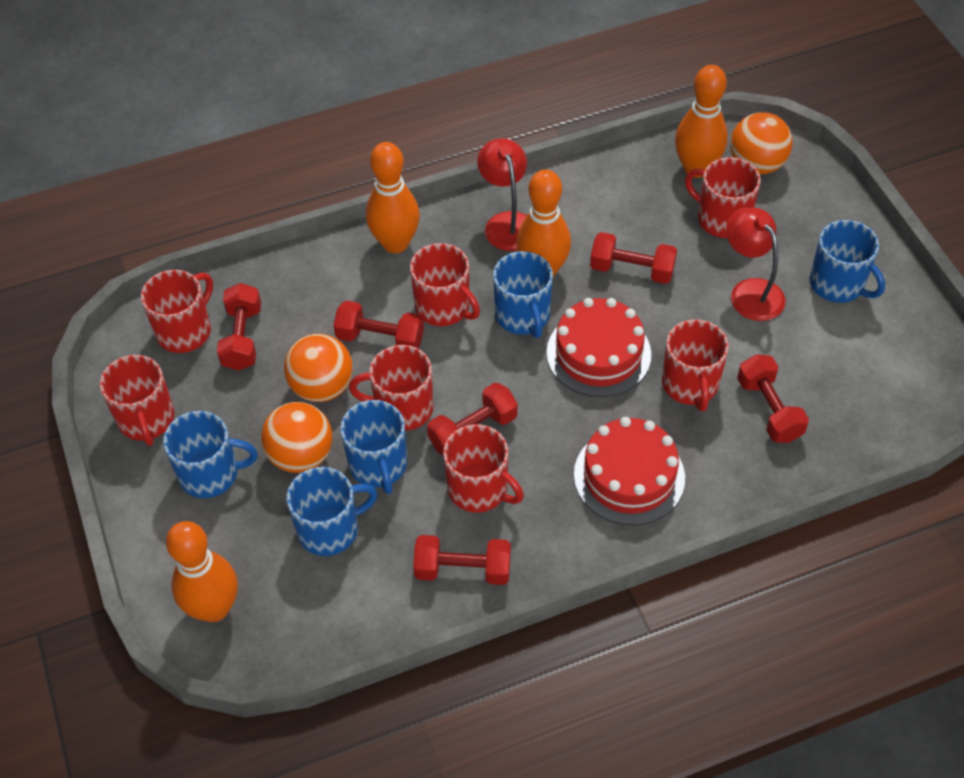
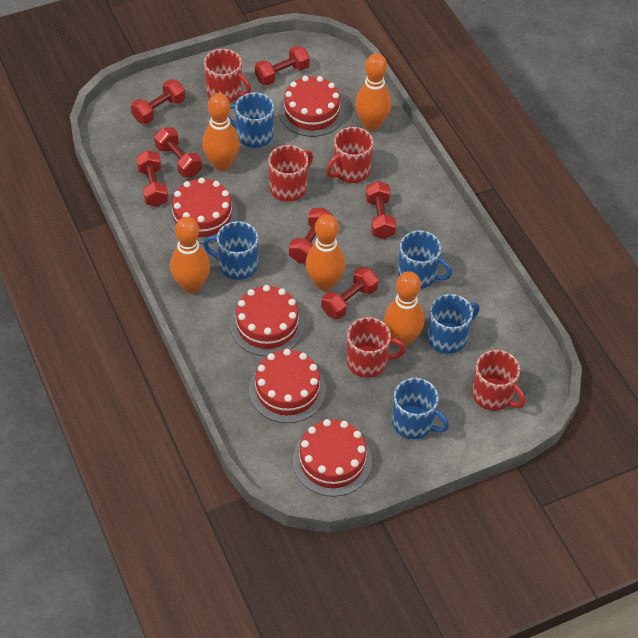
orange ball: 3 -> 0
orange bowling pin: 4 -> 5
red cake: 2 -> 5
red dumbbell: 6 -> 7
red lamp: 2 -> 0
red mug: 7 -> 5

